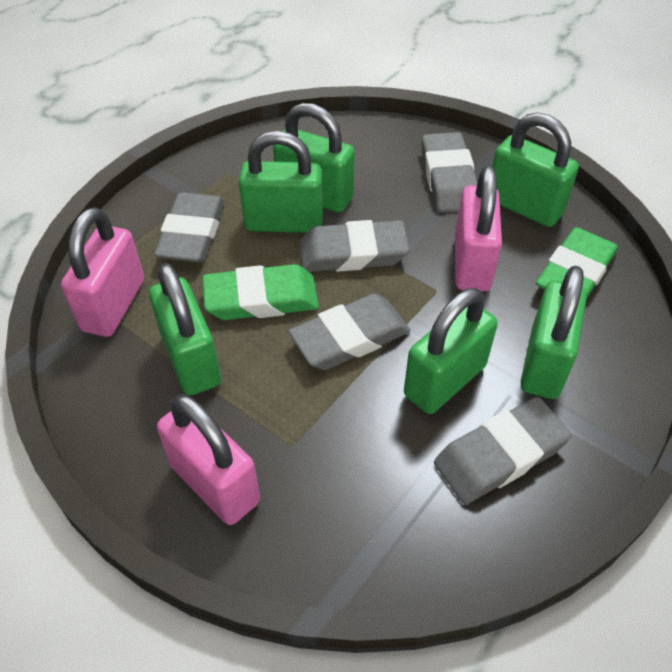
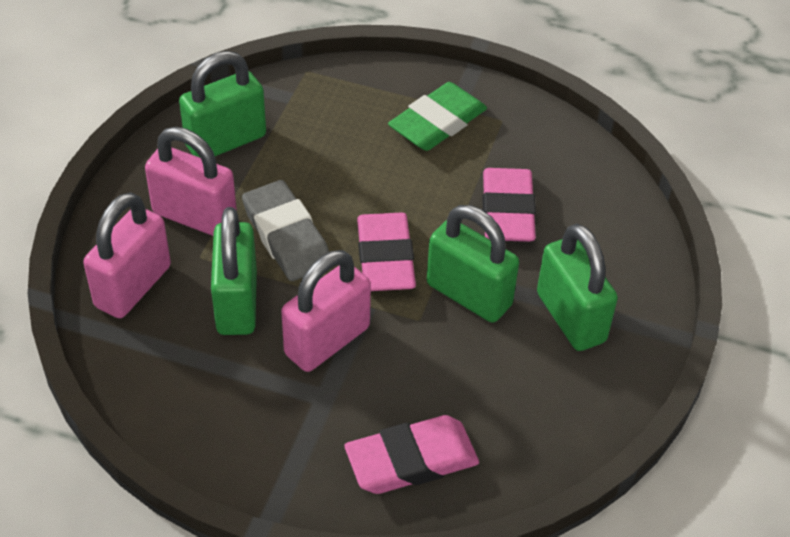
green eraser: 2 -> 1
green padlock: 6 -> 4
grey eraser: 5 -> 1
pink eraser: 0 -> 3

